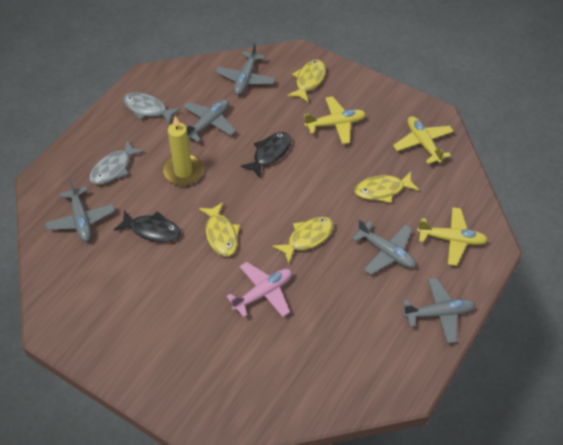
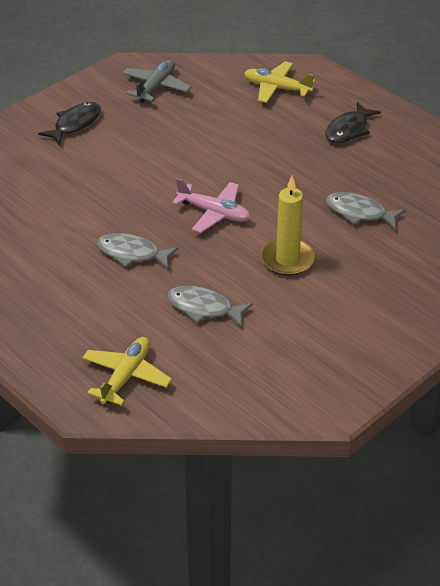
grey fish: 2 -> 3
grey plane: 5 -> 1
yellow fish: 4 -> 0
yellow plane: 3 -> 2

